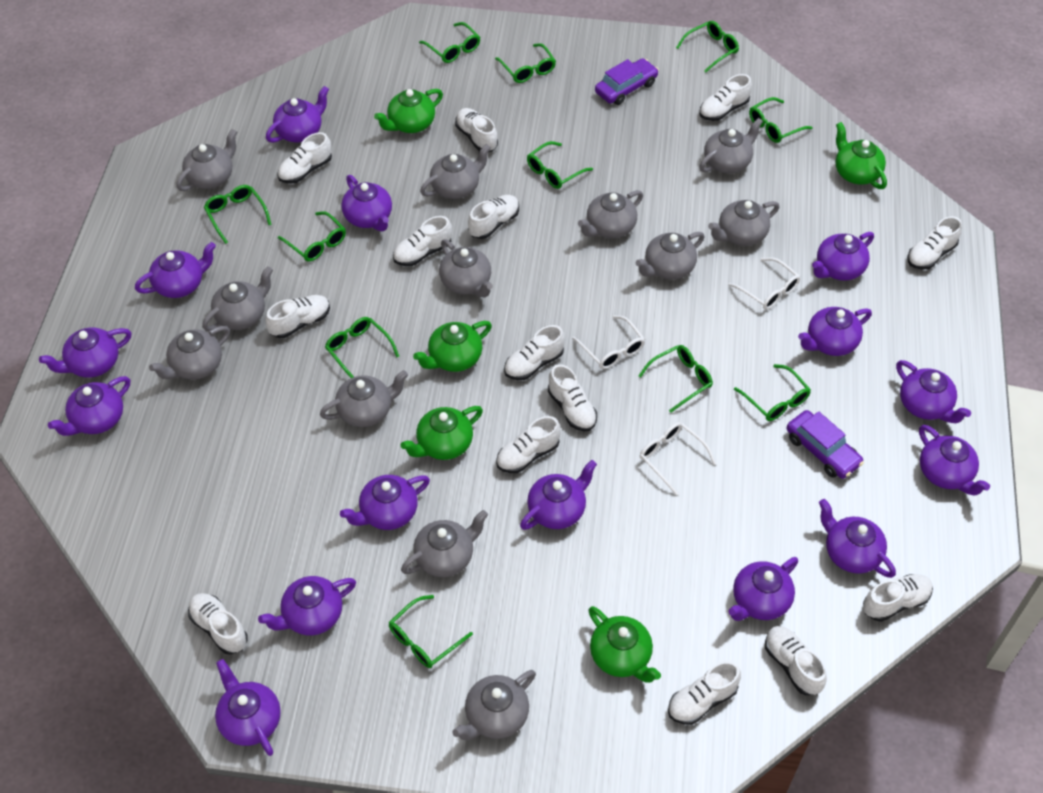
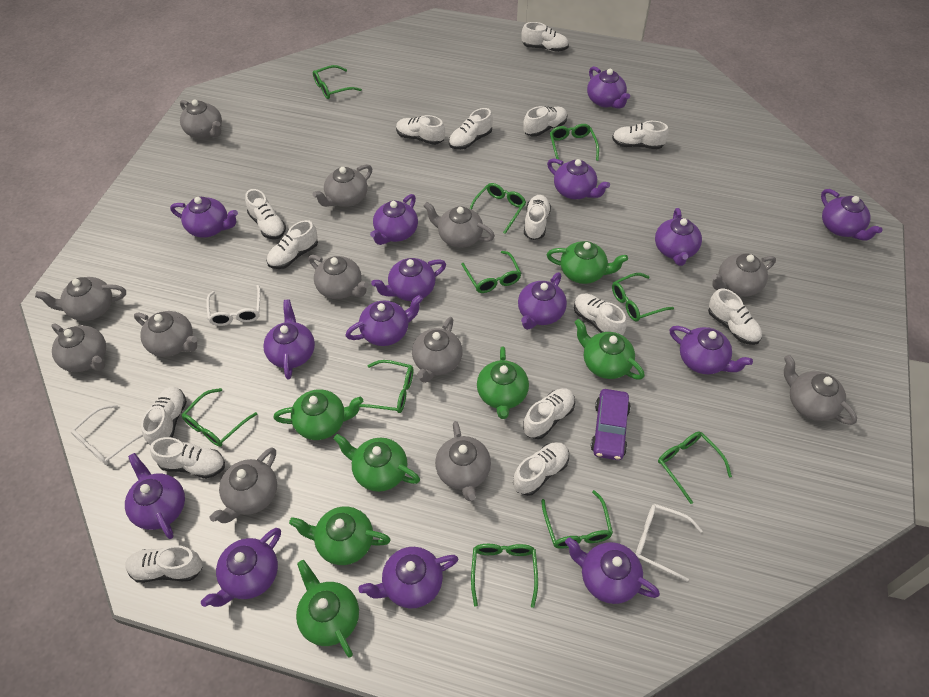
green glasses: 11 -> 10
green teapot: 5 -> 7
purple car: 2 -> 1
white shoe: 14 -> 15

